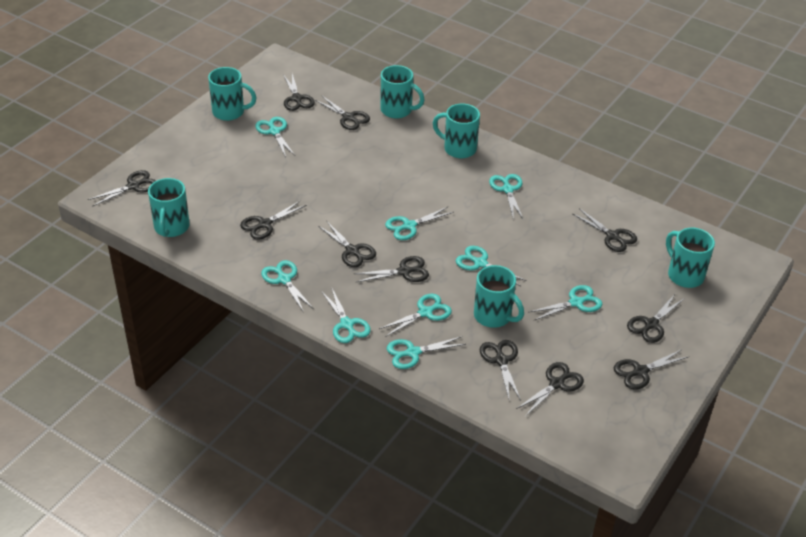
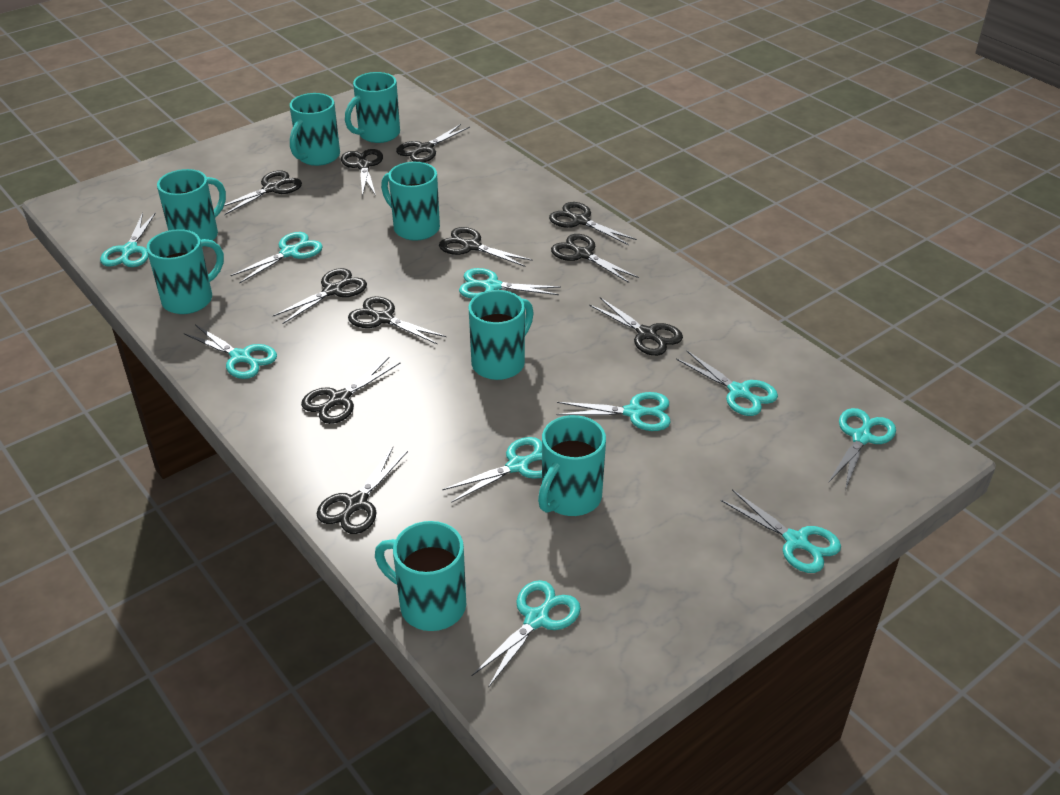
turquoise mug: 6 -> 8
turquoise scissors: 9 -> 10

